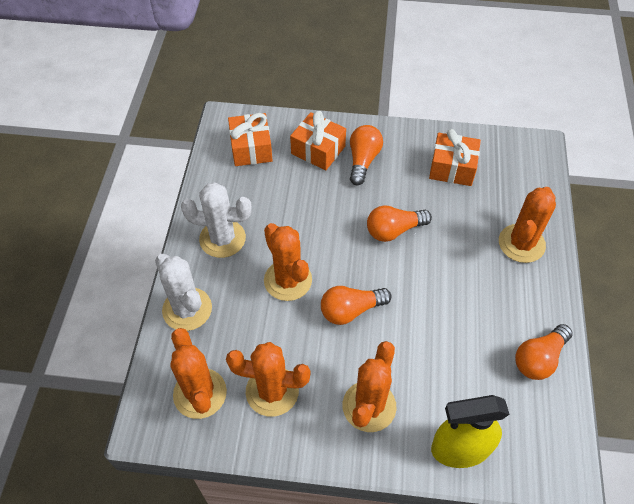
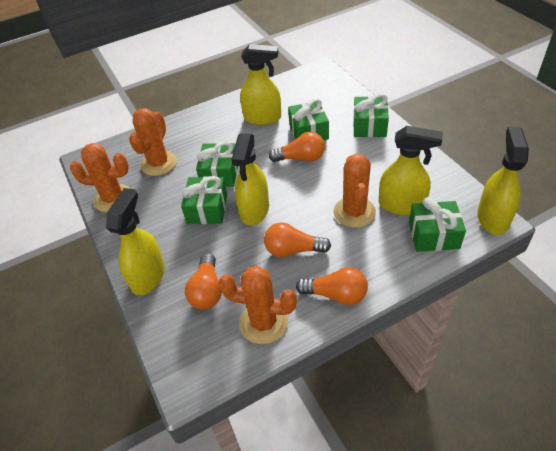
green gift: 0 -> 5
orange cactus: 5 -> 4
orange gift: 3 -> 0
white cactus: 2 -> 0
yellow spray bottle: 1 -> 5

